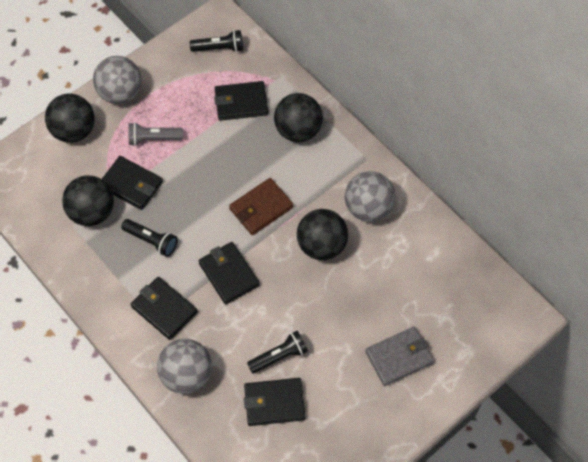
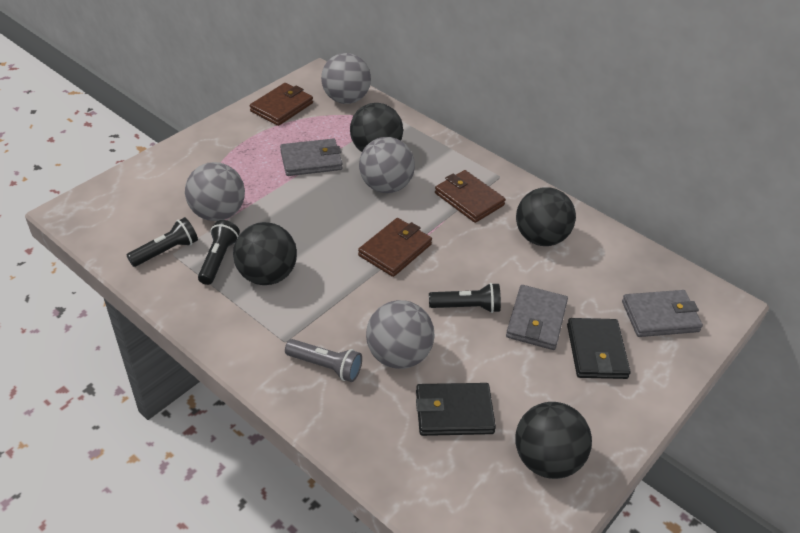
black wallet: 5 -> 2
brown wallet: 1 -> 3
grey ball: 3 -> 4
grey wallet: 1 -> 3

